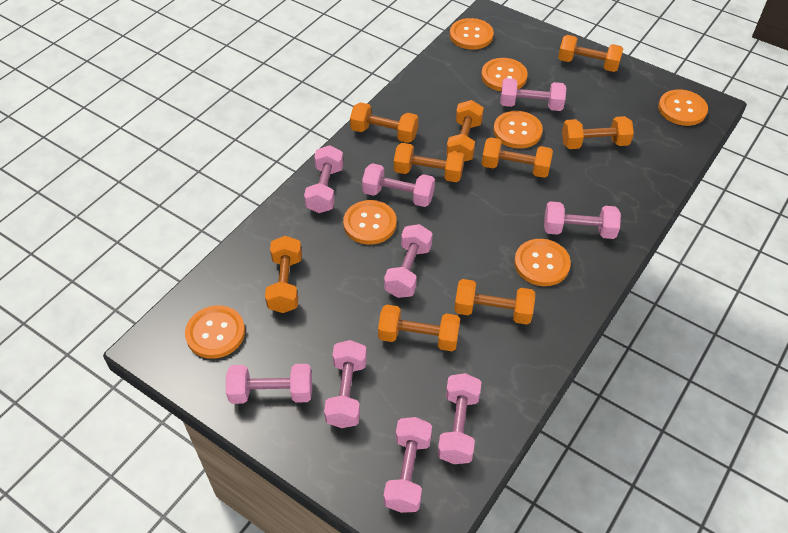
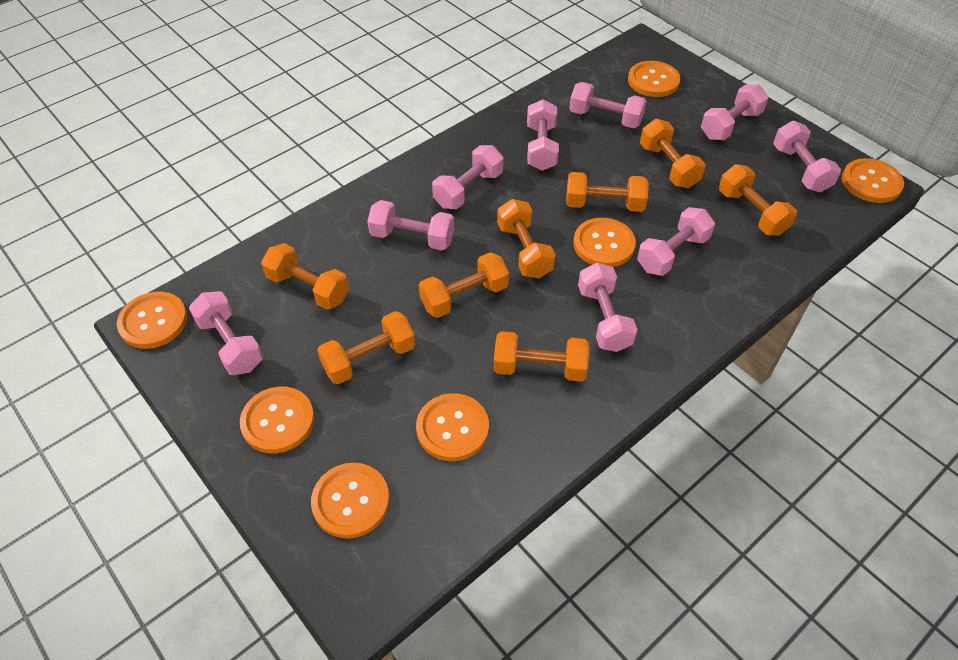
orange dumbbell: 9 -> 8

